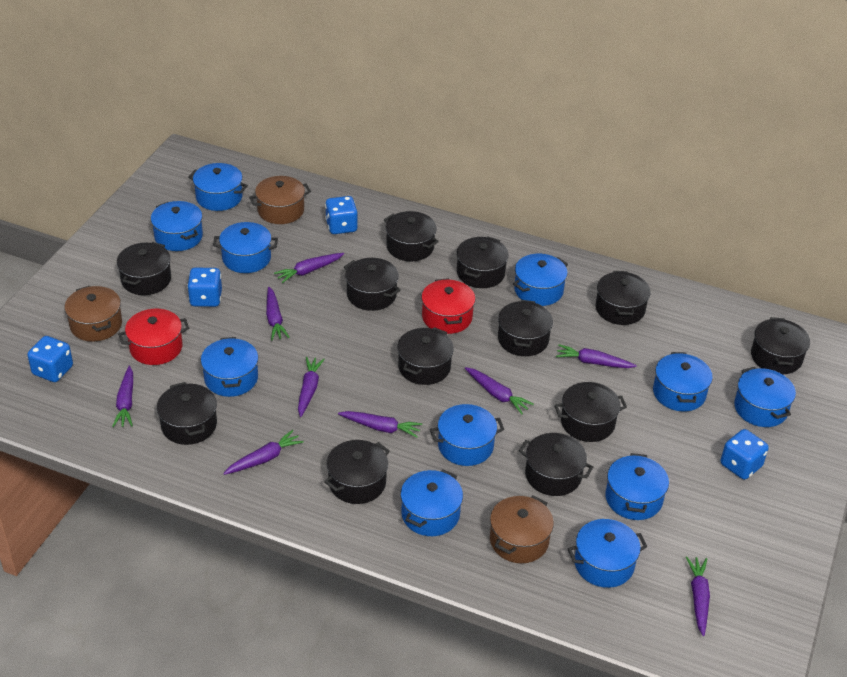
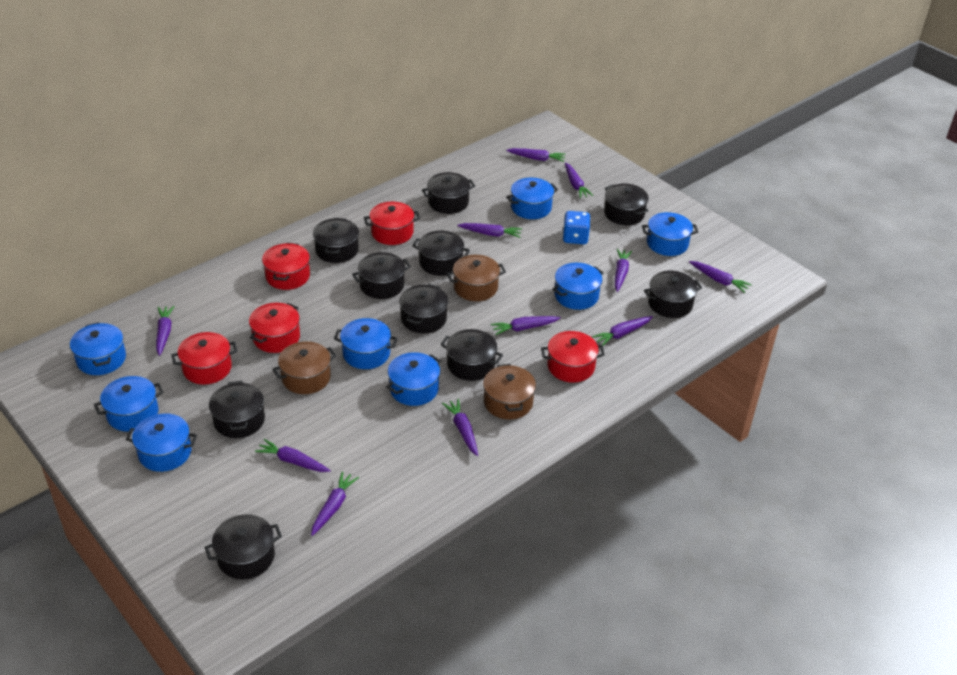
black pot: 12 -> 10
blue dice: 4 -> 1
blue pot: 11 -> 8
purple carrot: 9 -> 11
red pot: 2 -> 5

